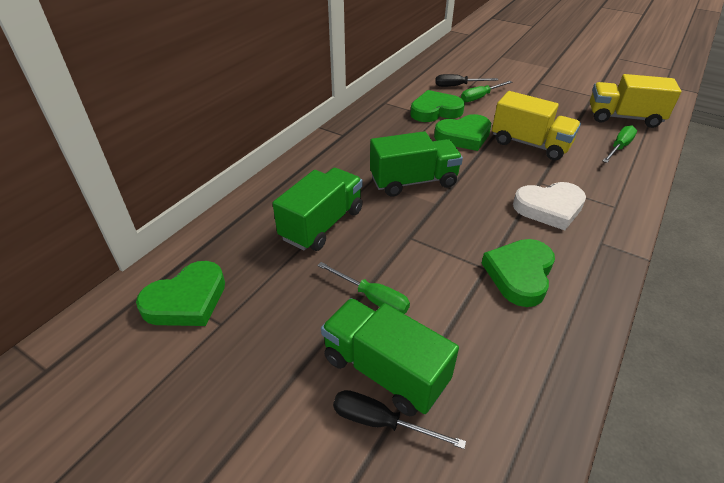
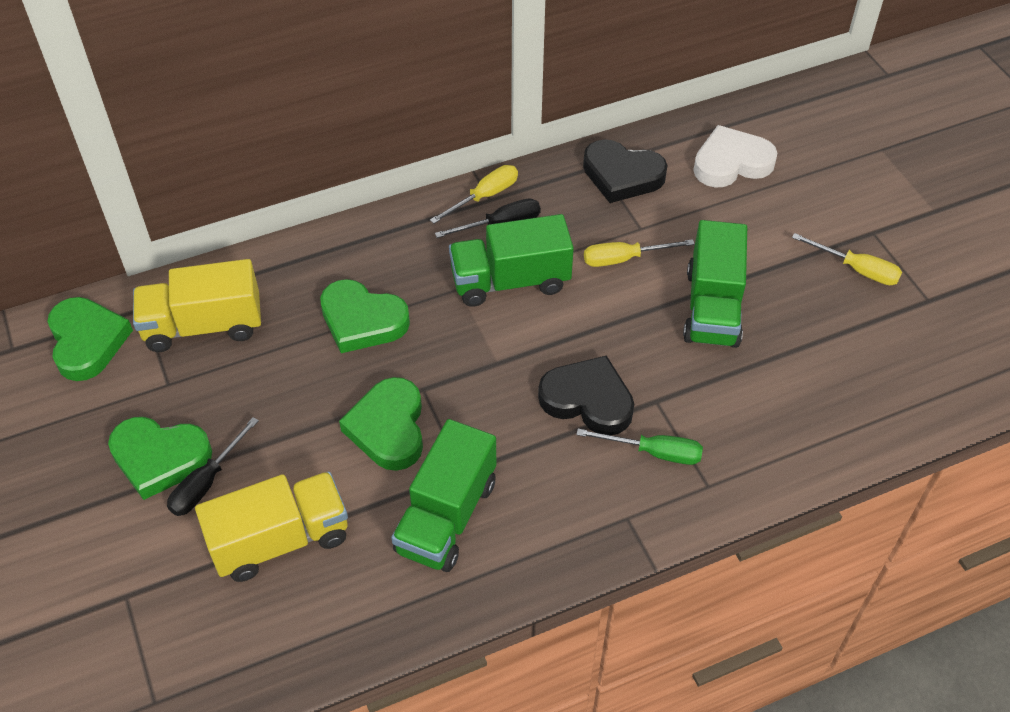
black heart: 0 -> 2
green screwdriver: 3 -> 1
yellow screwdriver: 0 -> 3

